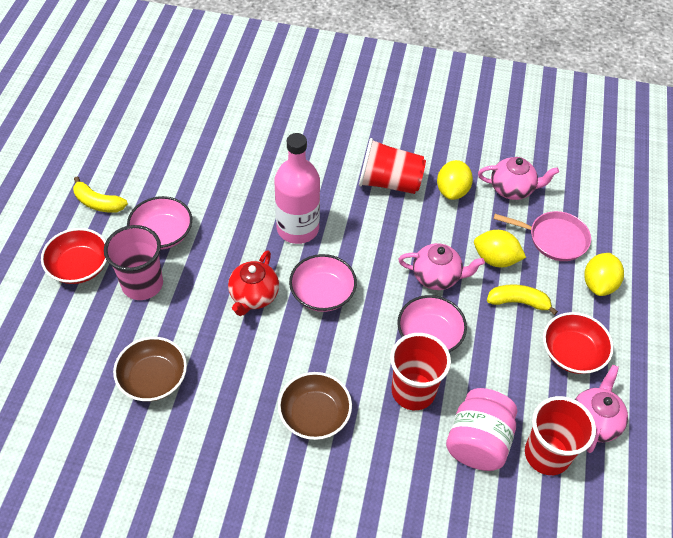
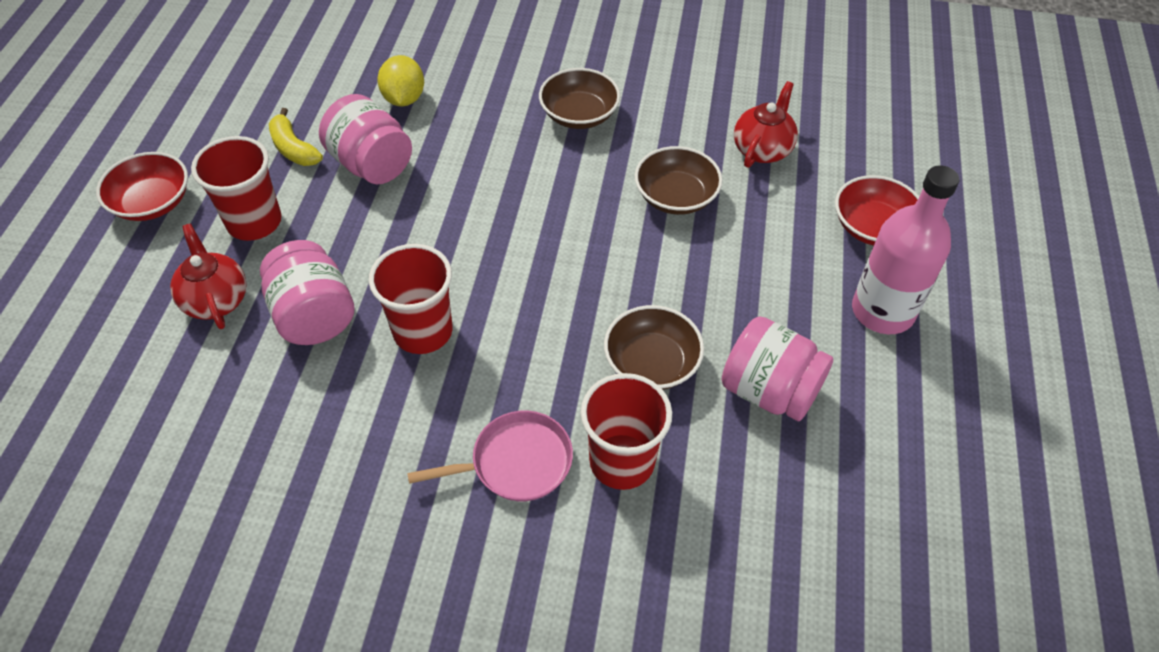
brown bowl: 2 -> 3
pink bowl: 3 -> 0
pink cup: 1 -> 0
pink jar: 1 -> 3
pink teapot: 3 -> 0
red teapot: 1 -> 2
yellow banana: 2 -> 1
yellow lemon: 3 -> 1

